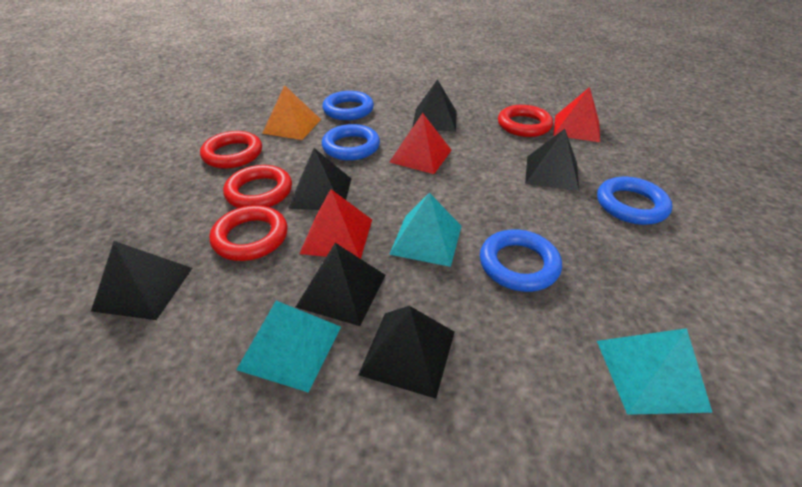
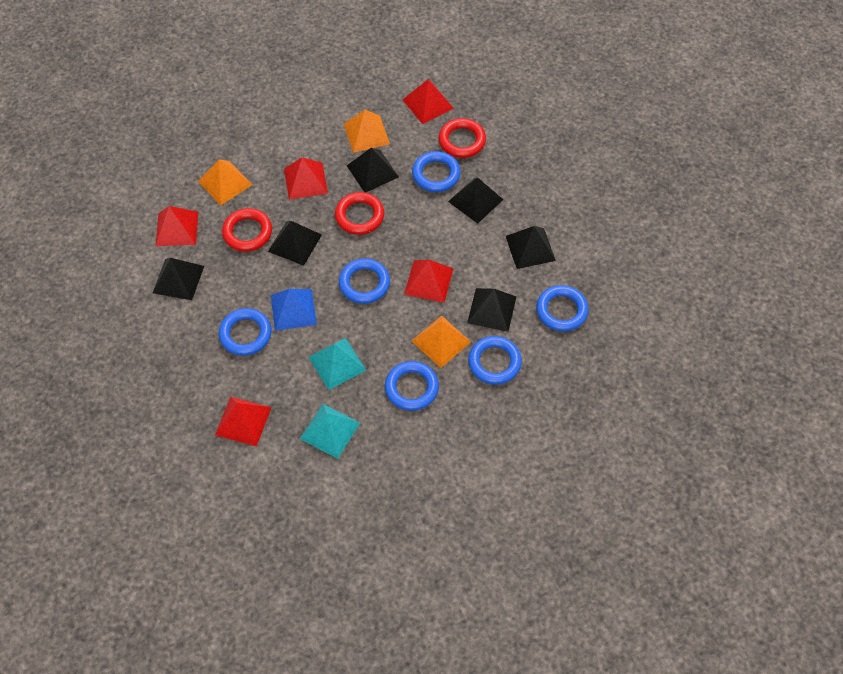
blue pyramid: 0 -> 1
blue ring: 4 -> 6
orange pyramid: 1 -> 3
red pyramid: 3 -> 5
red ring: 4 -> 3
turquoise pyramid: 3 -> 2

